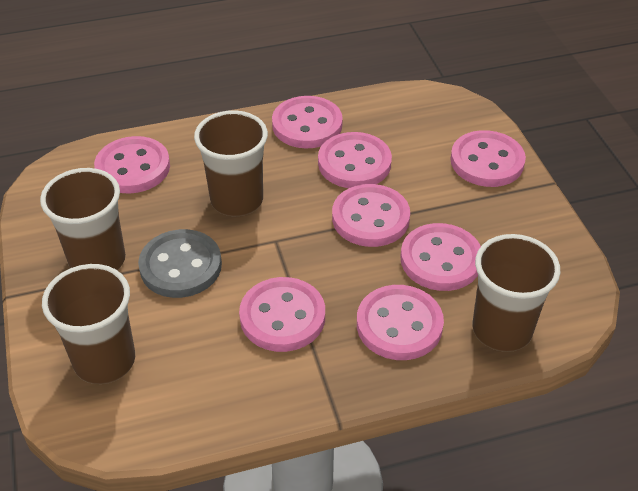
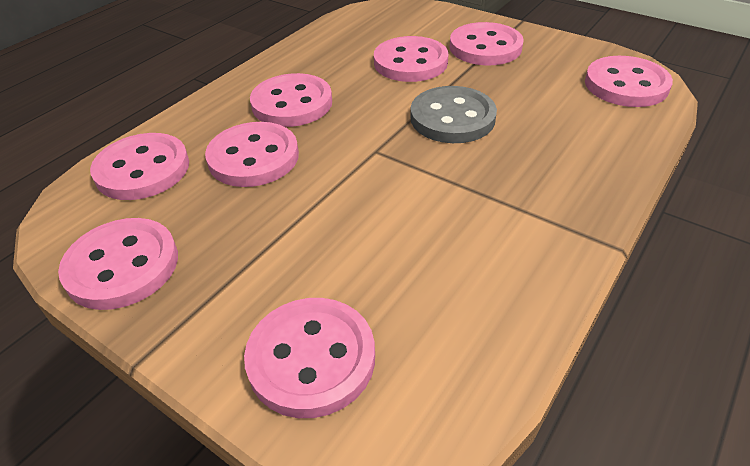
brown cup: 4 -> 0

